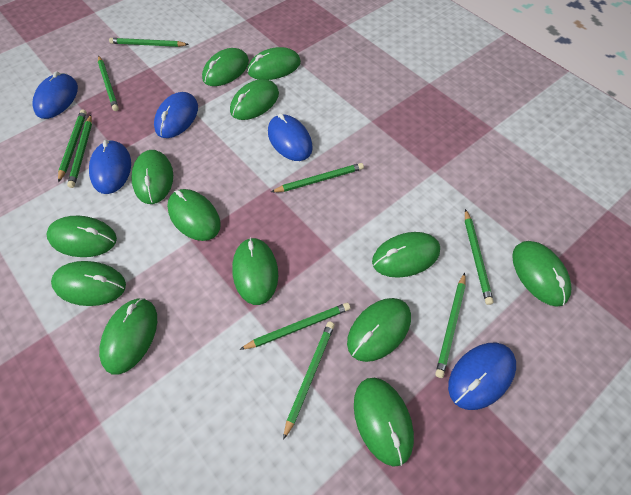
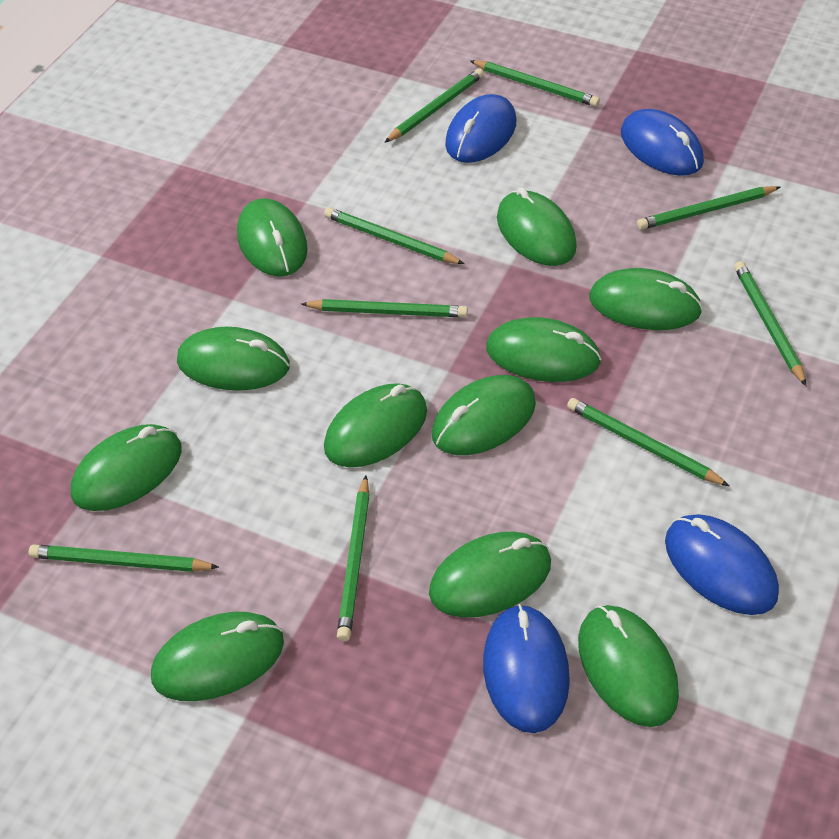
blue mouse: 5 -> 4
green mouse: 13 -> 11

